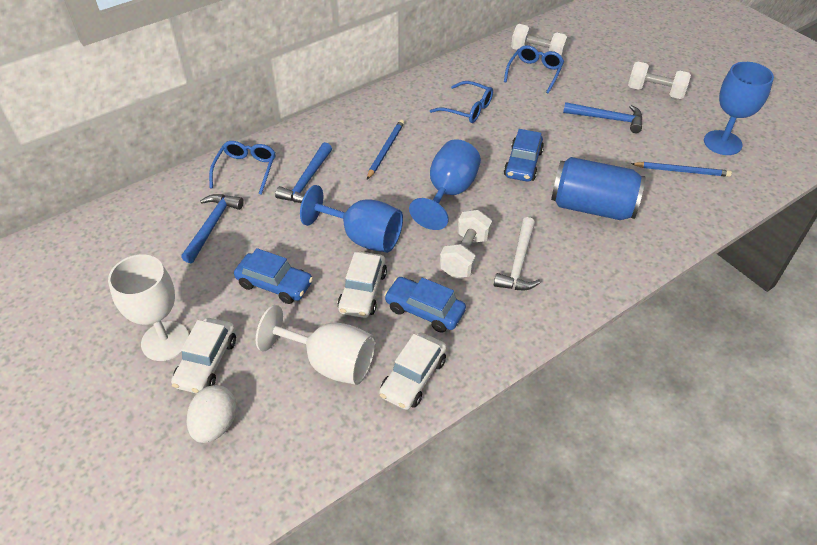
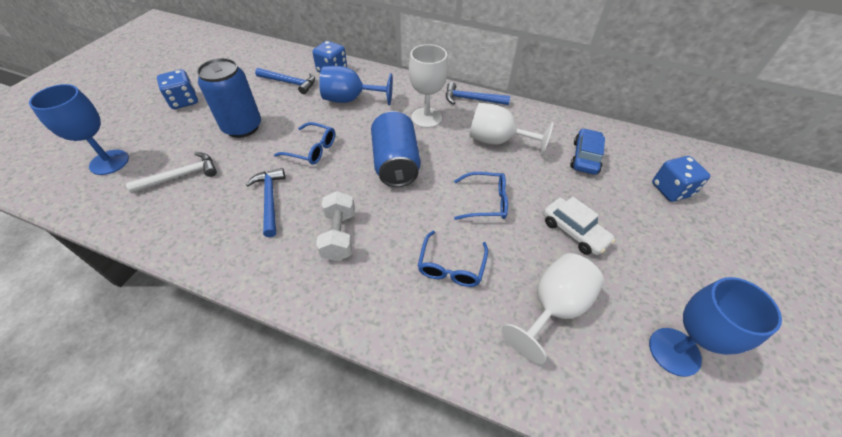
blue can: 1 -> 2
blue car: 3 -> 1
blue dice: 0 -> 3
blue pencil: 2 -> 0
white car: 3 -> 1
white dumbbell: 3 -> 1
white egg: 1 -> 0
white goblet: 2 -> 3

